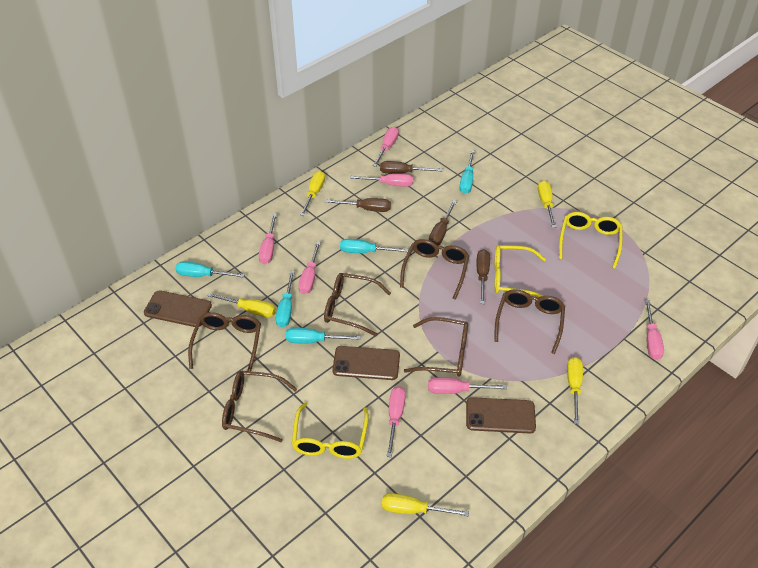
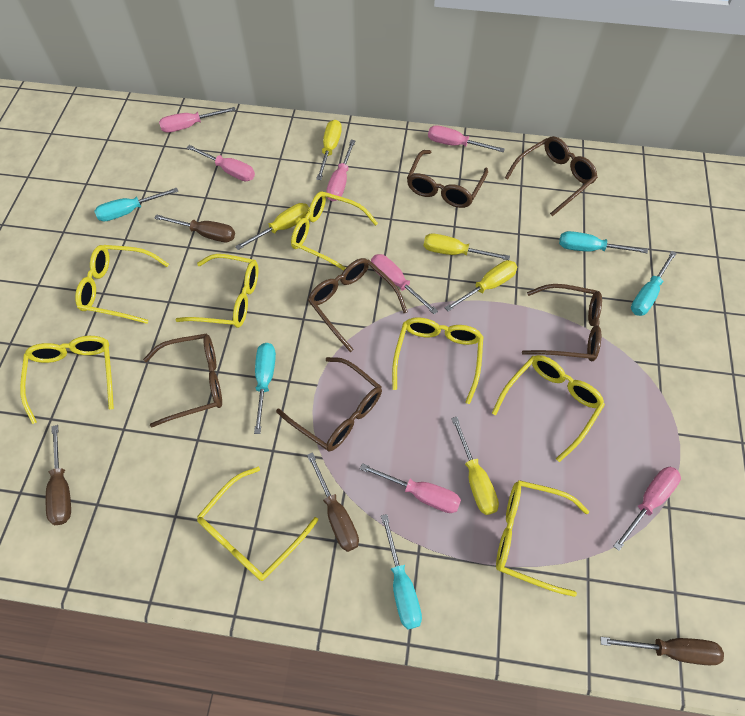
brown phone: 3 -> 0
yellow glasses: 3 -> 8

